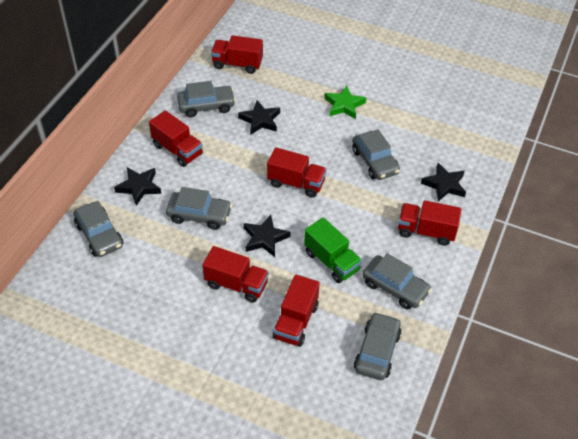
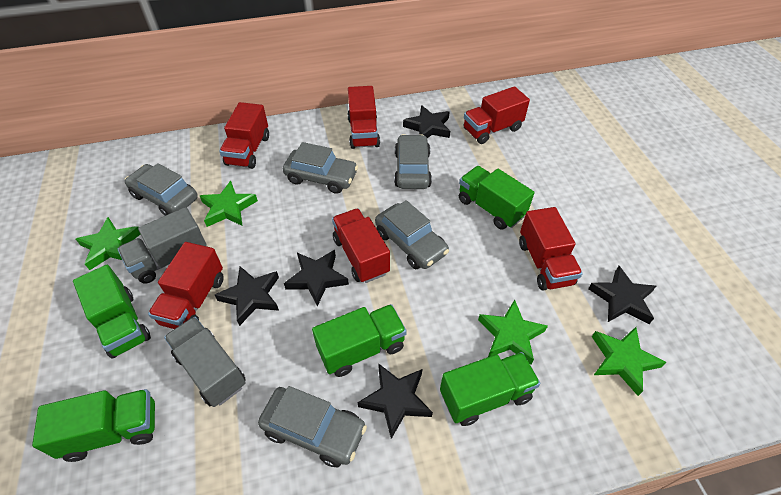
black star: 4 -> 5
green star: 1 -> 4
green truck: 1 -> 5
grey car: 6 -> 5
grey truck: 0 -> 2

